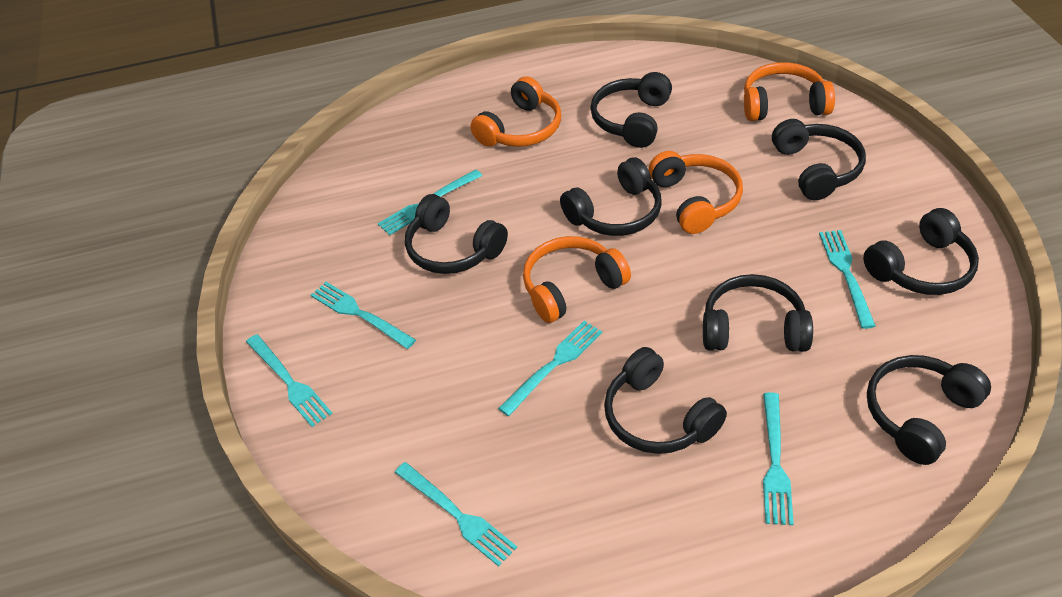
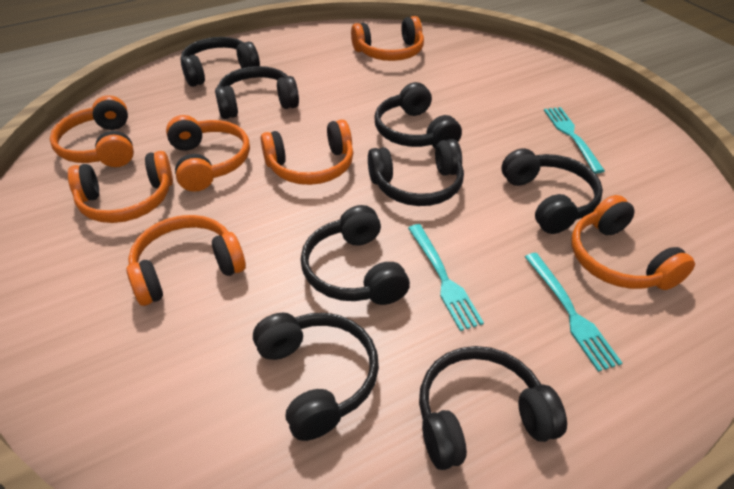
orange headphones: 4 -> 7
turquoise fork: 7 -> 3

